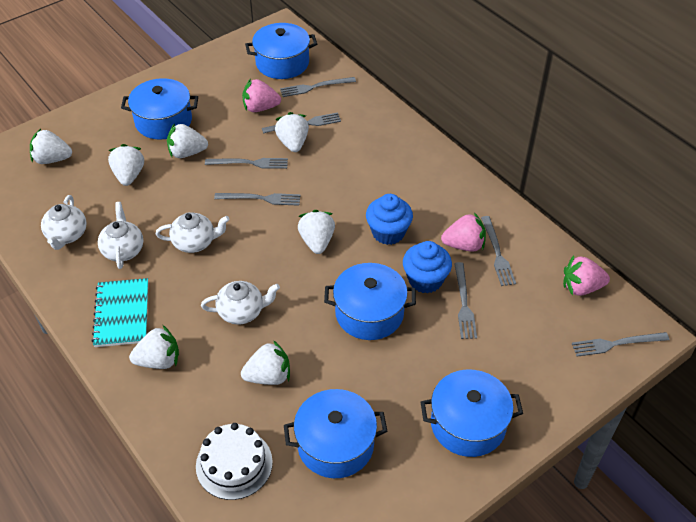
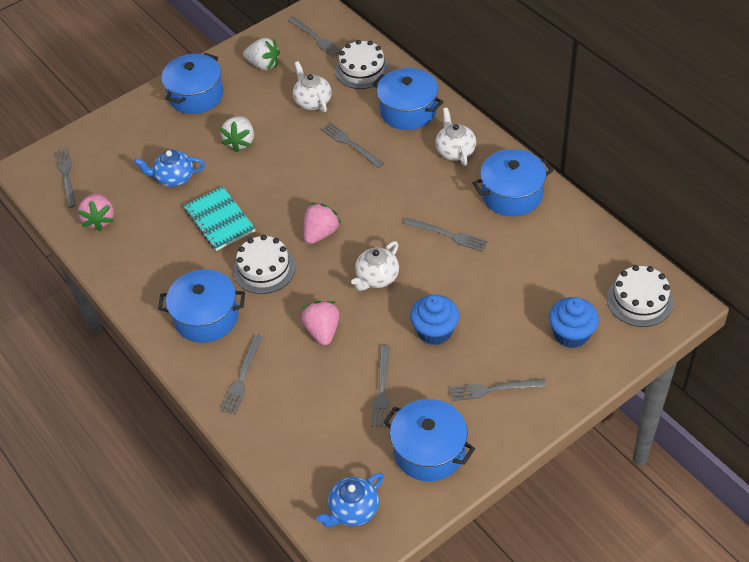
blue teapot: 0 -> 2
white cake: 1 -> 3
white strawberry: 7 -> 2
white teapot: 4 -> 3

